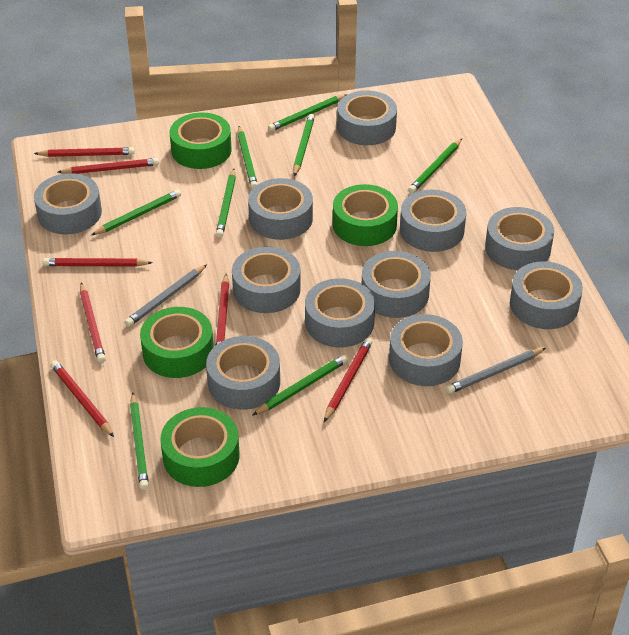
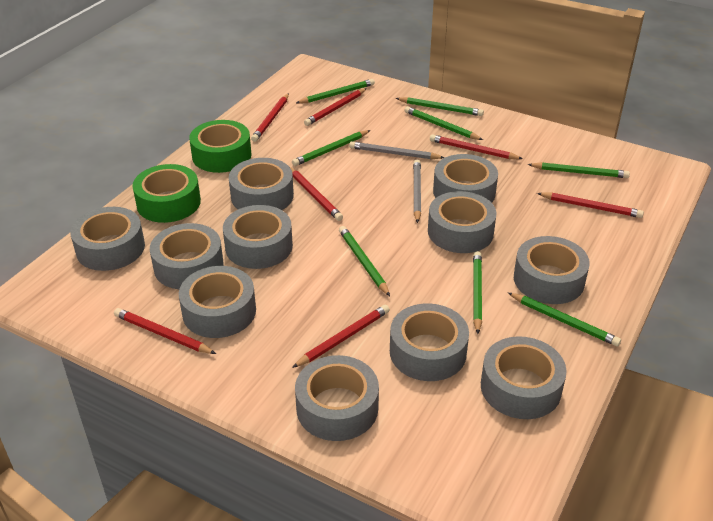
green tape: 4 -> 2

